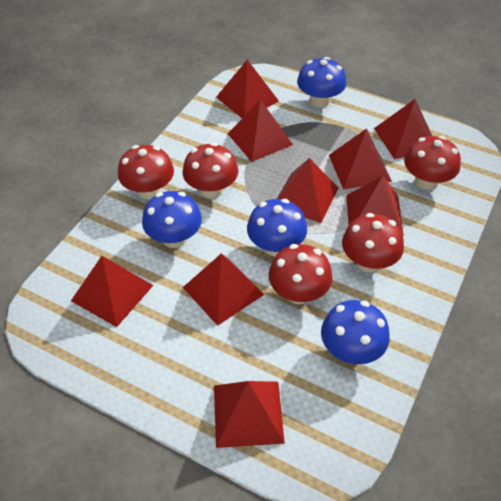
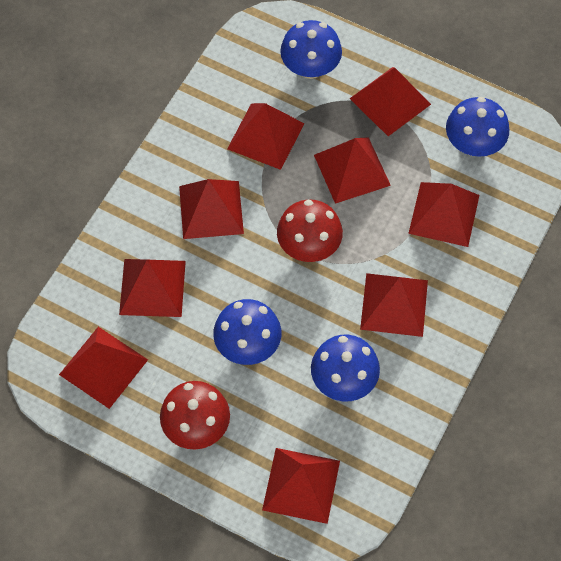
red mushroom: 5 -> 2

